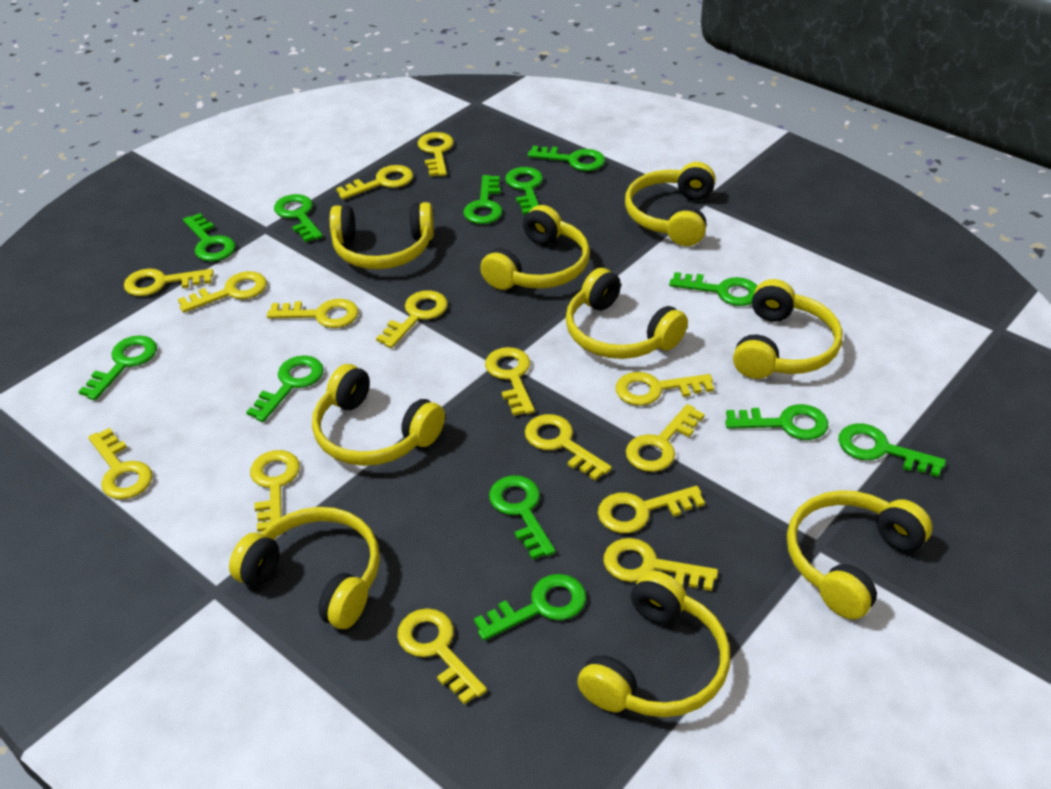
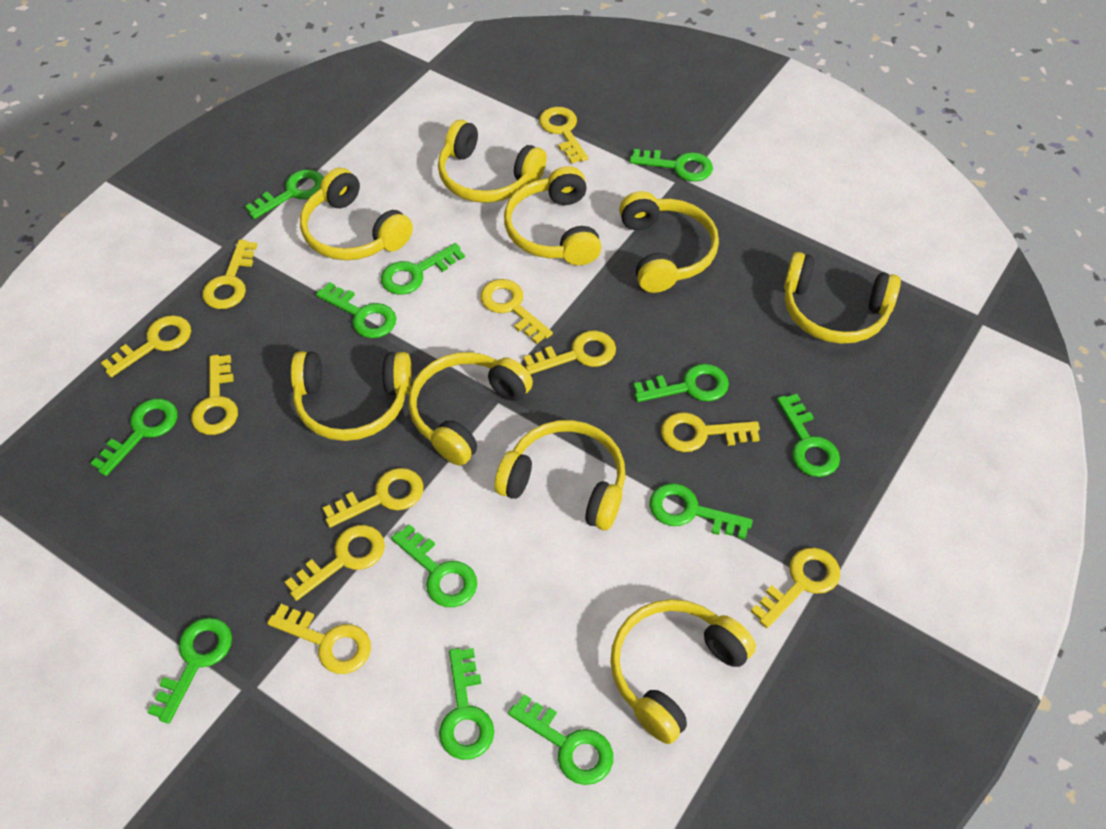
yellow key: 15 -> 11

